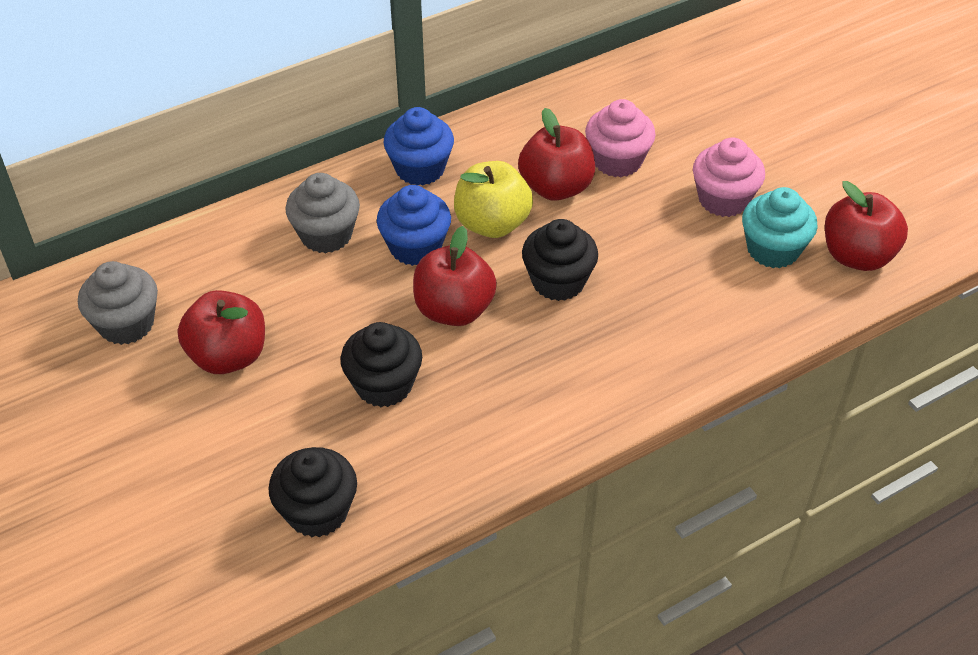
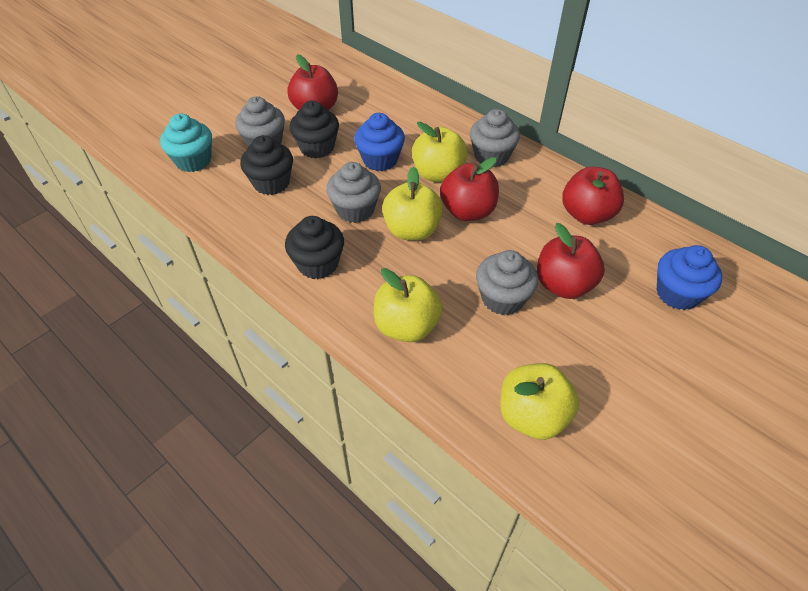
grey cupcake: 2 -> 4
pink cupcake: 2 -> 0
yellow apple: 1 -> 4

